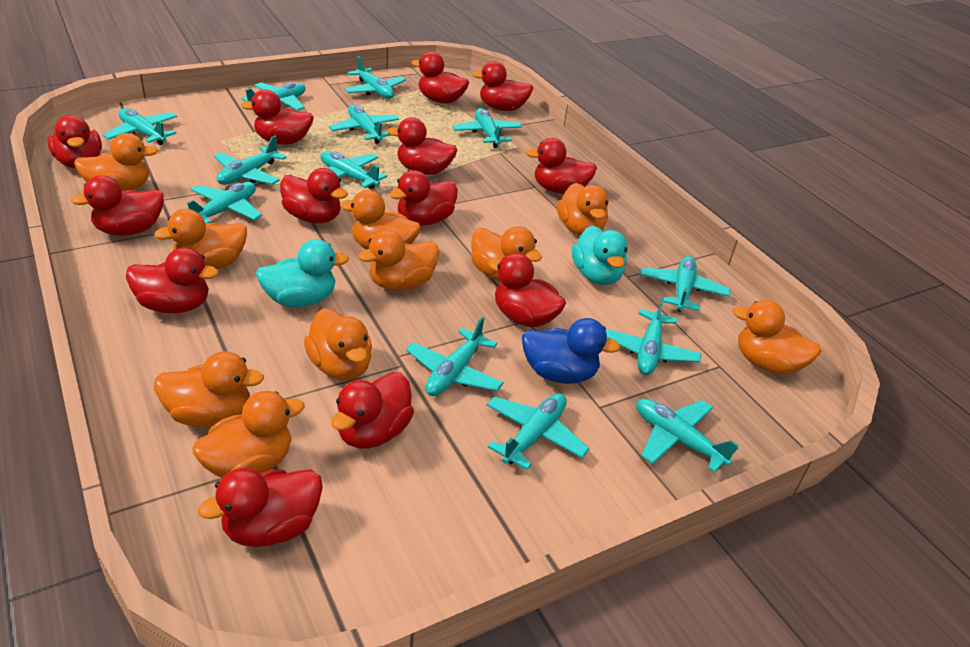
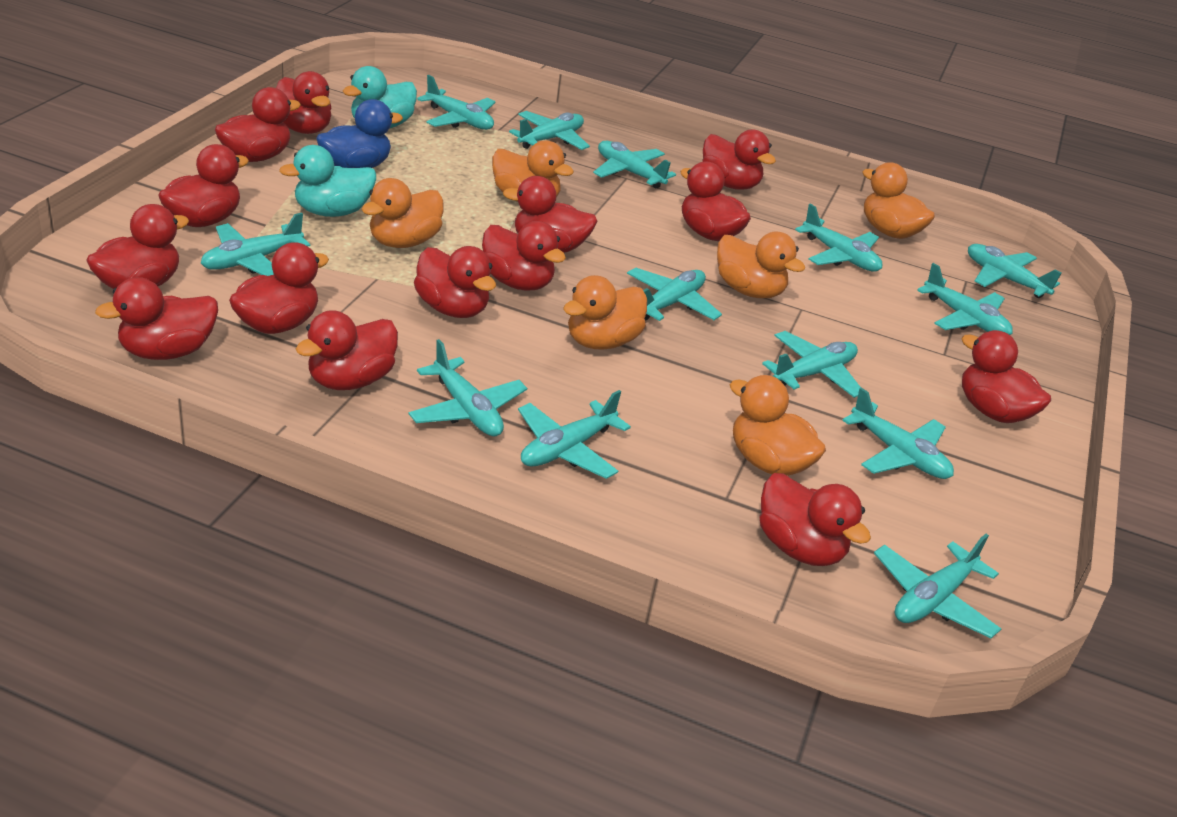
orange duck: 10 -> 6
red duck: 13 -> 14

